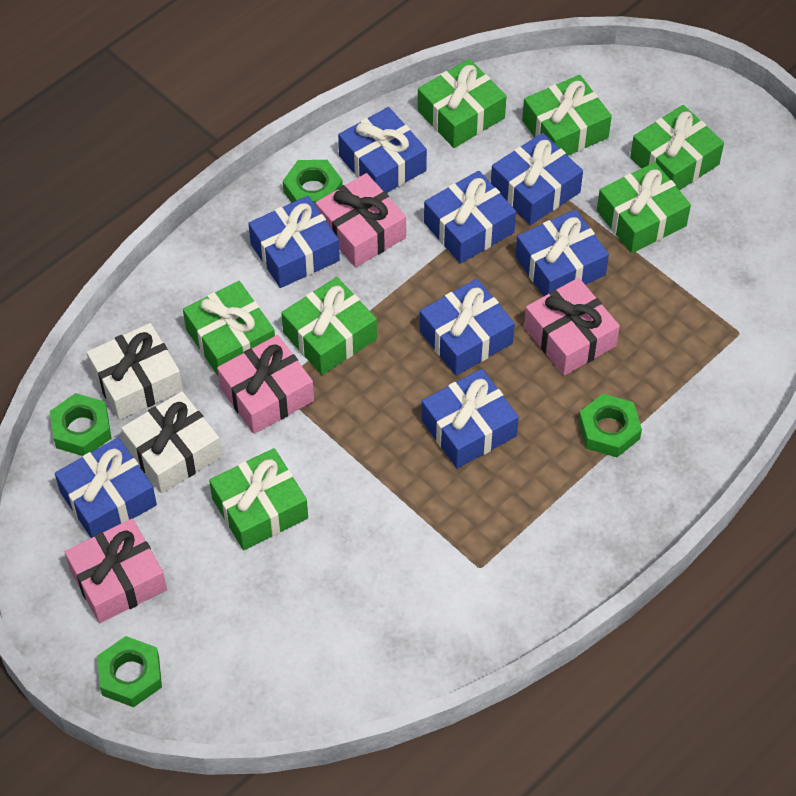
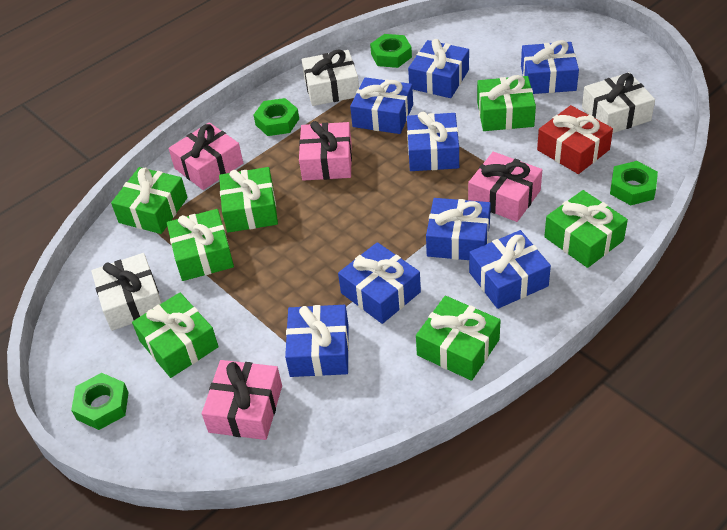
red gift: 0 -> 1
white gift: 2 -> 3

